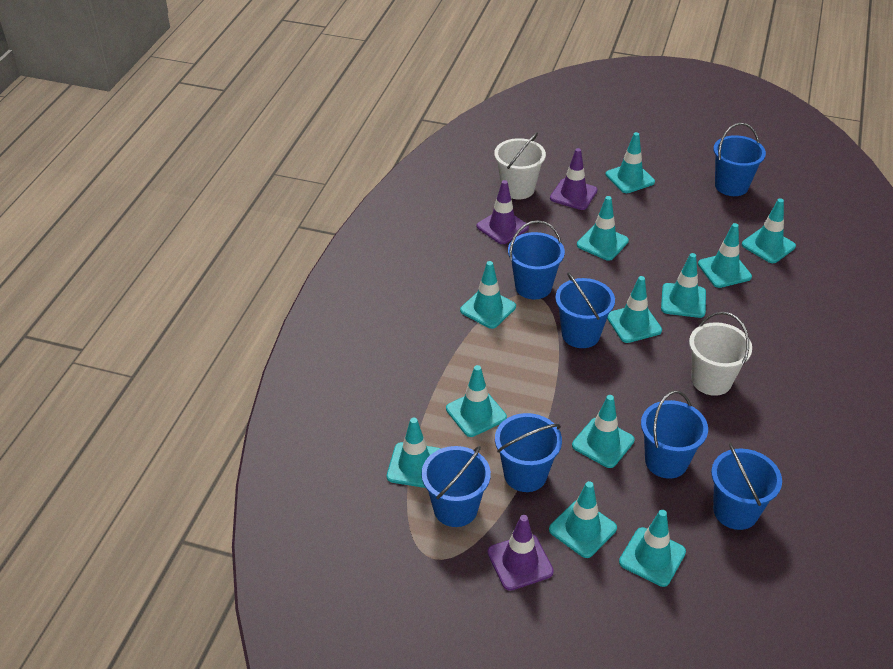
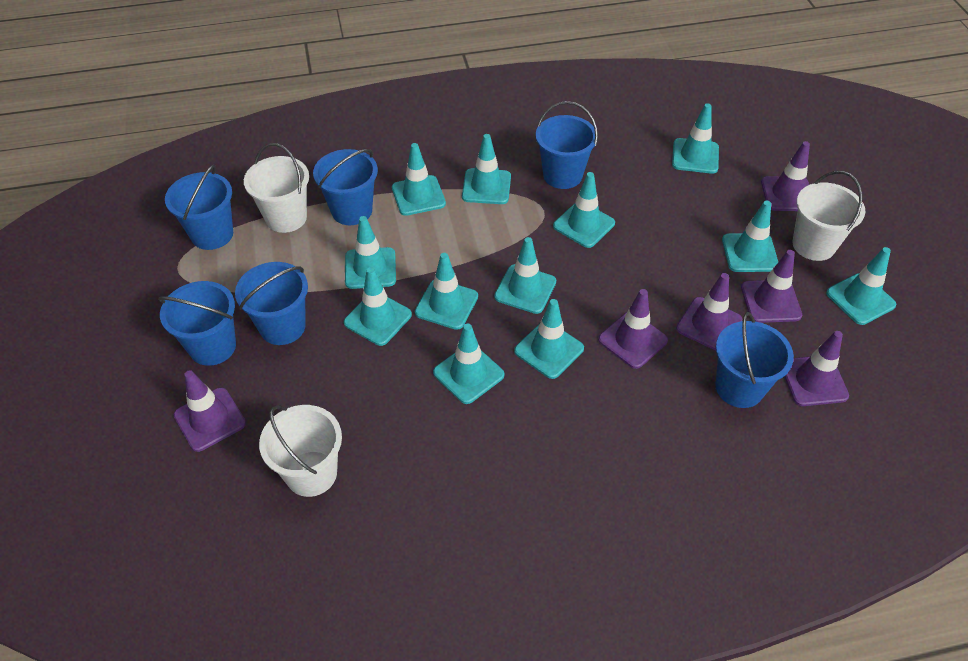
blue bucket: 7 -> 6
purple traffic cone: 3 -> 6
white bucket: 2 -> 3

